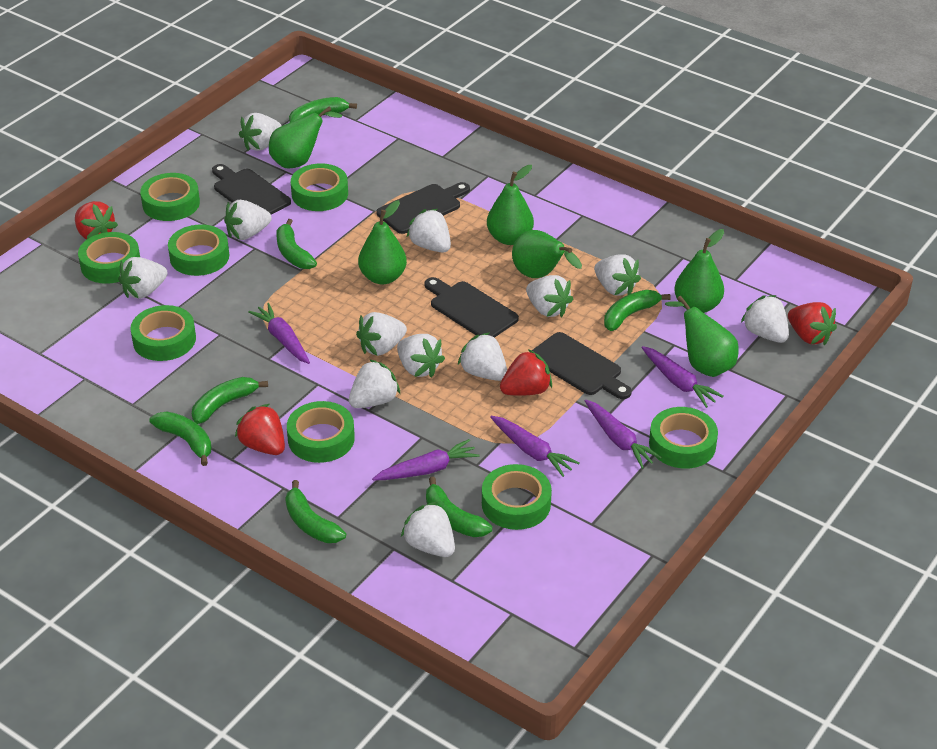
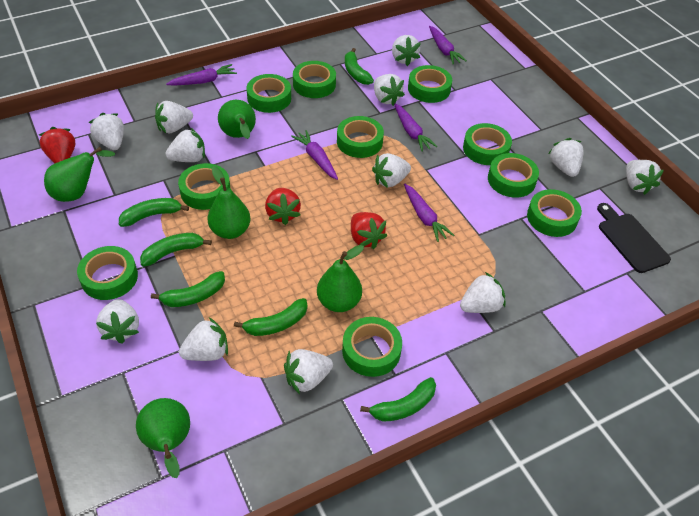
black cutting board: 4 -> 1
green banana: 7 -> 6
green pear: 6 -> 5
green tape: 8 -> 10
red strawberry: 4 -> 3

